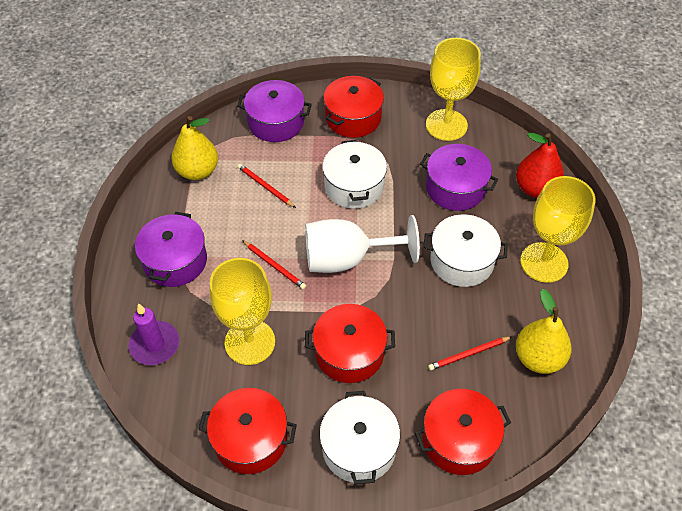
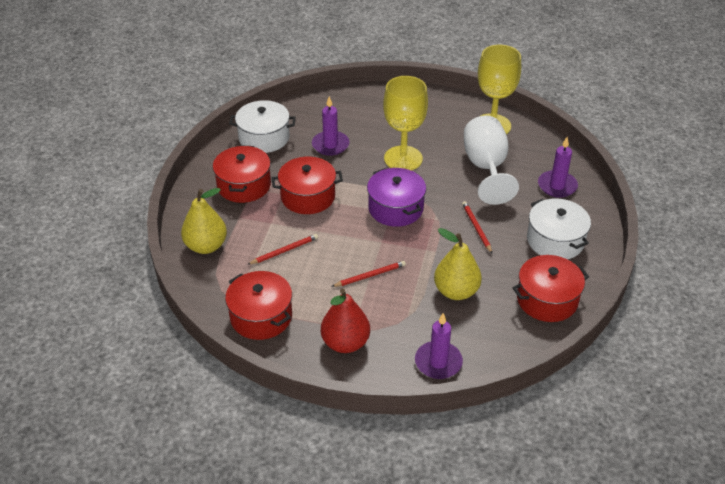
purple candle: 1 -> 3
purple pot: 3 -> 1
white pot: 3 -> 2
yellow goblet: 3 -> 2

